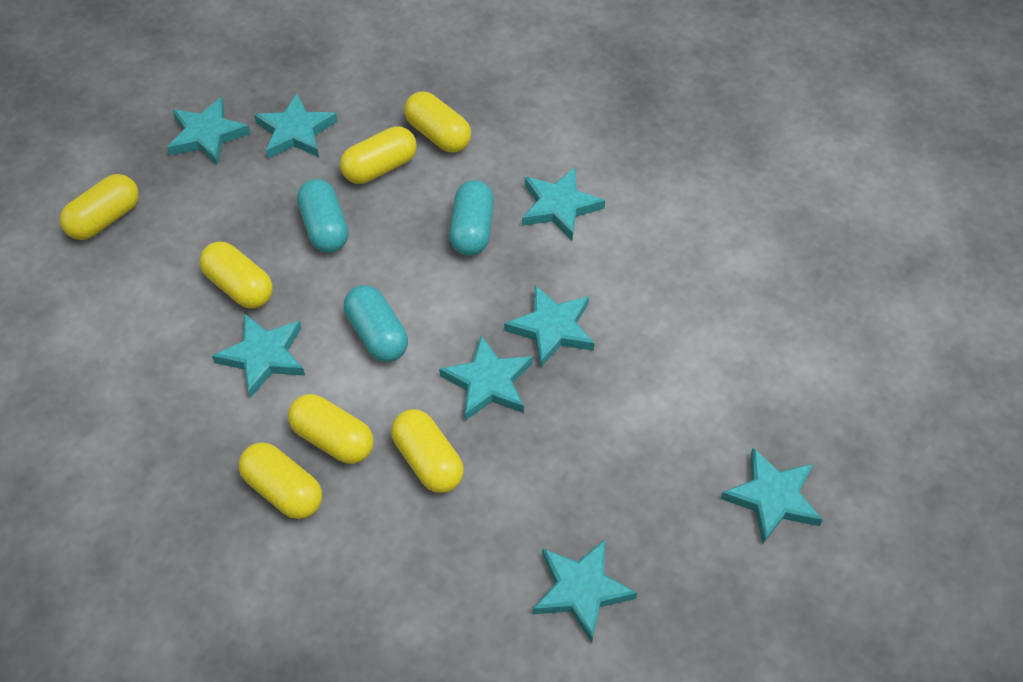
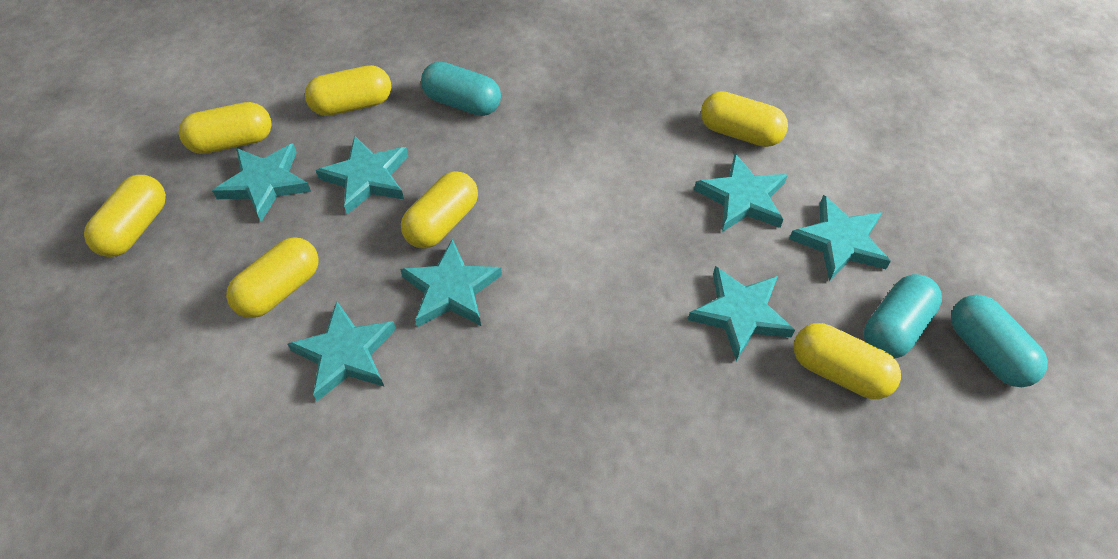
turquoise star: 8 -> 7

